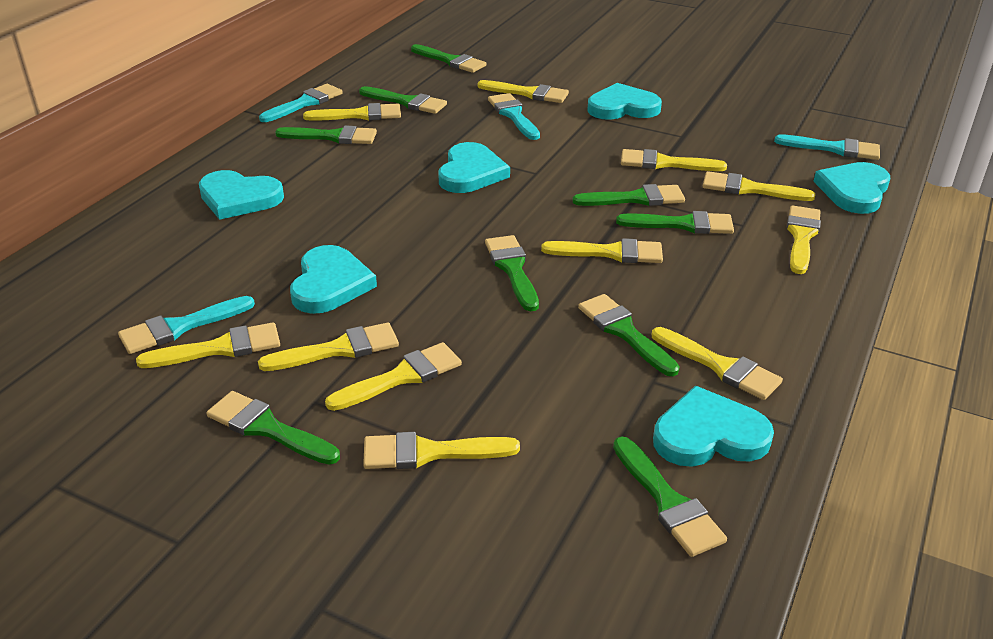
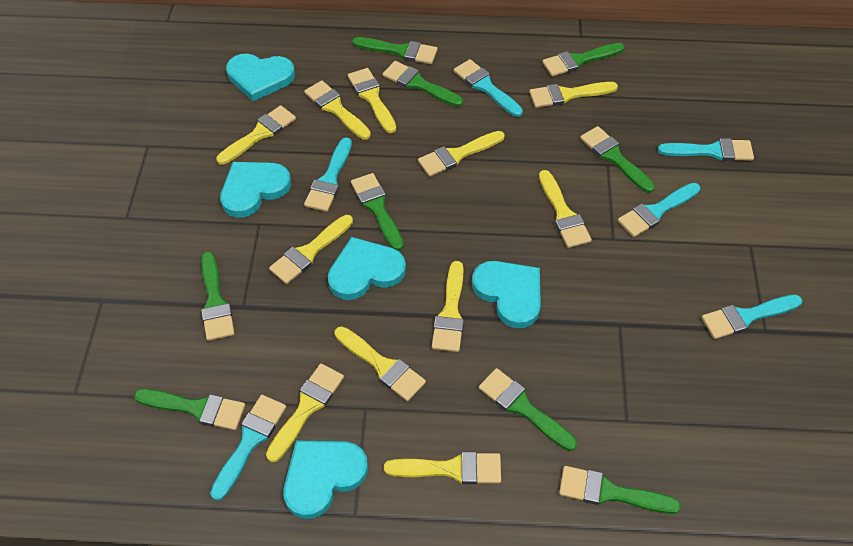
turquoise brush: 4 -> 6
turquoise heart: 6 -> 5

